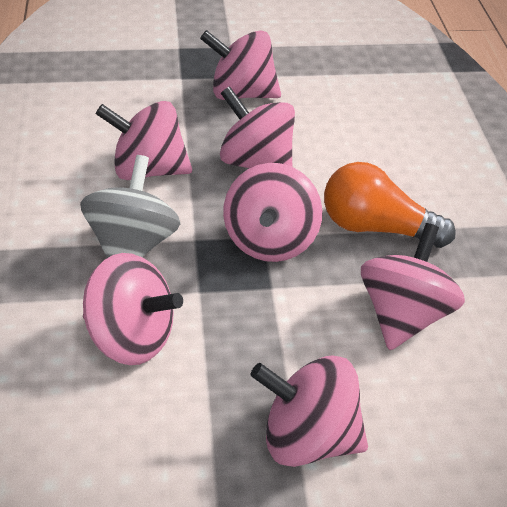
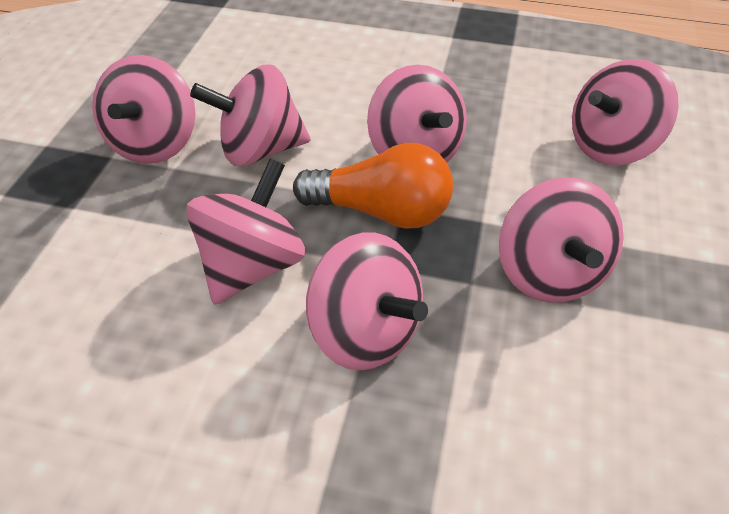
grey spinning top: 1 -> 0

